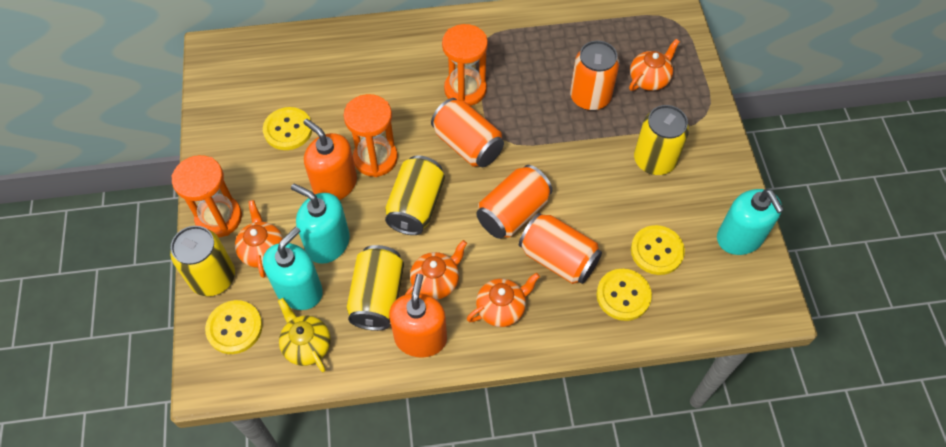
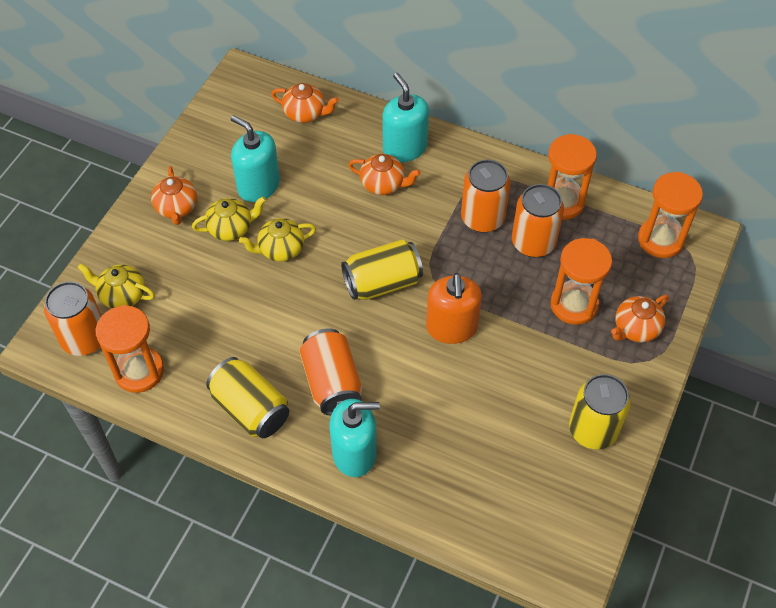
orange hourglass: 3 -> 4
orange soap dispenser: 2 -> 1
yellow button: 4 -> 0
yellow can: 4 -> 3
yellow teapot: 1 -> 3

